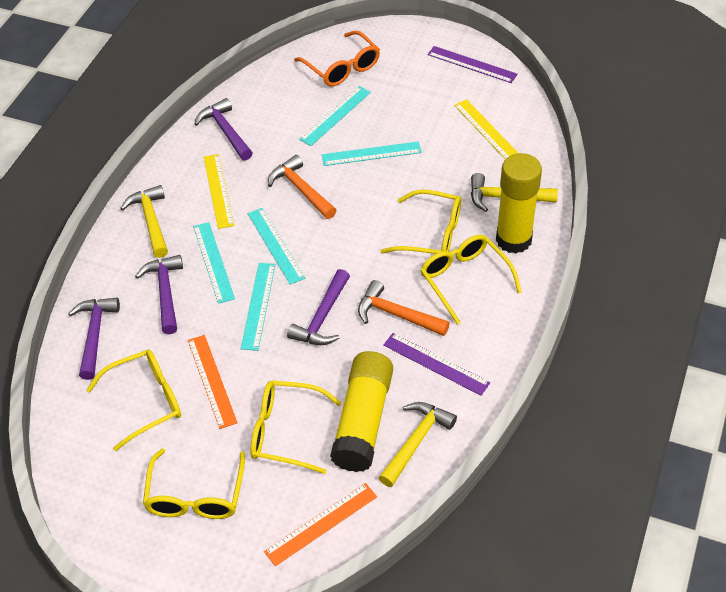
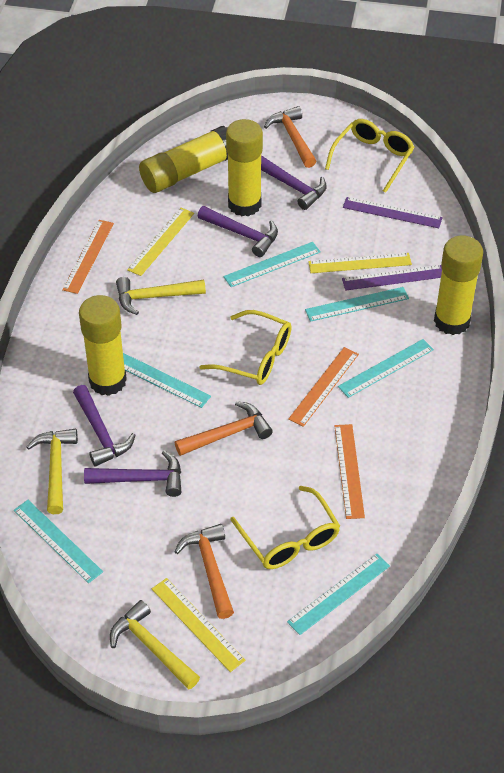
orange glasses: 1 -> 0
orange hammer: 2 -> 3
orange ruler: 2 -> 3
turquoise ruler: 5 -> 6
yellow glasses: 5 -> 3
yellow glue stick: 2 -> 4
yellow ruler: 2 -> 3

